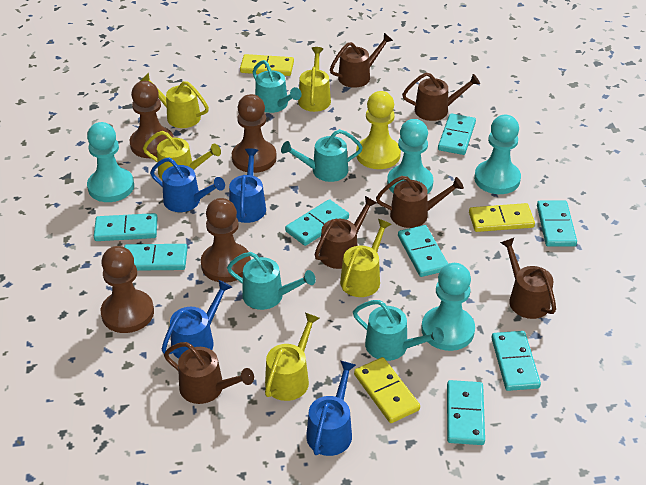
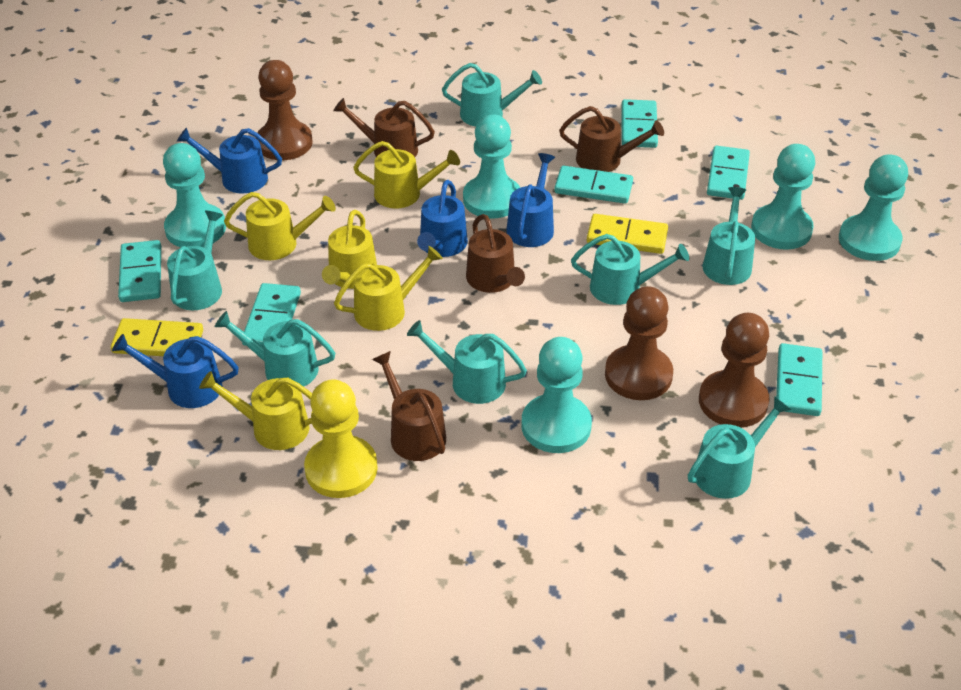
brown pawn: 4 -> 3
brown watering can: 6 -> 4
turquoise domino: 8 -> 6
turquoise pawn: 4 -> 5
turquoise watering can: 4 -> 7
yellow domino: 3 -> 2

